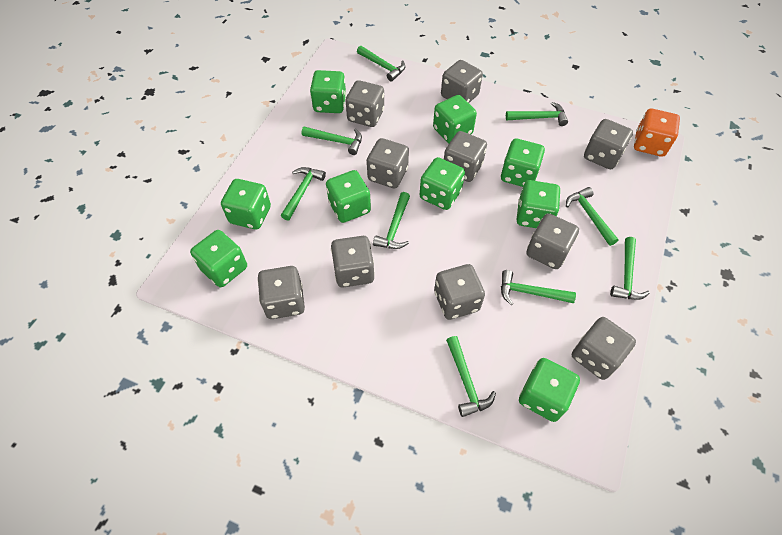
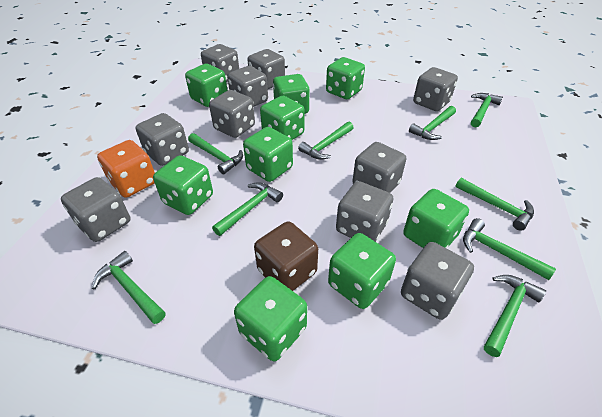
brown dice: 0 -> 1

